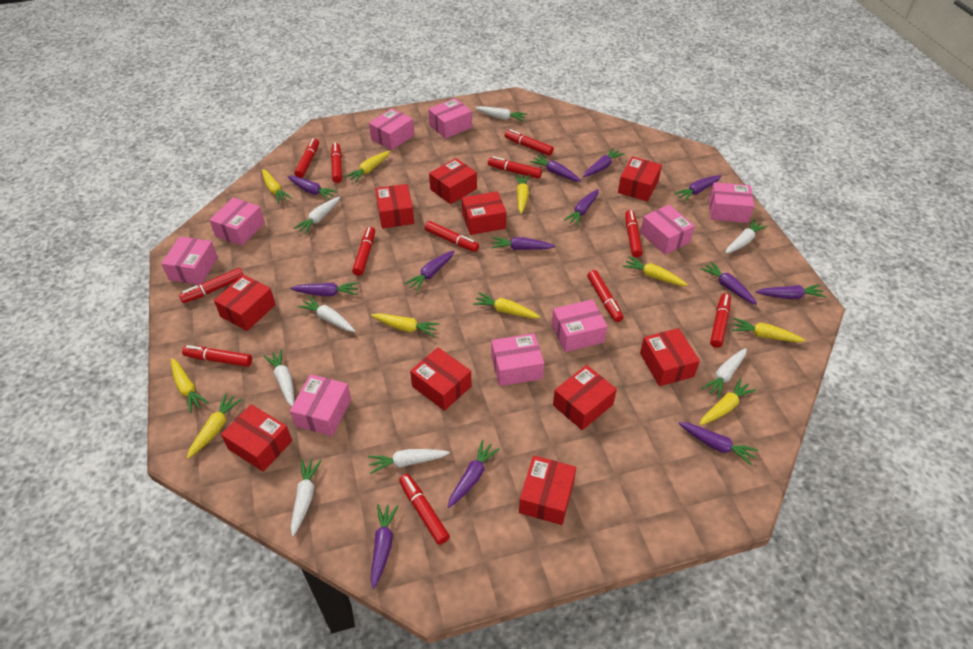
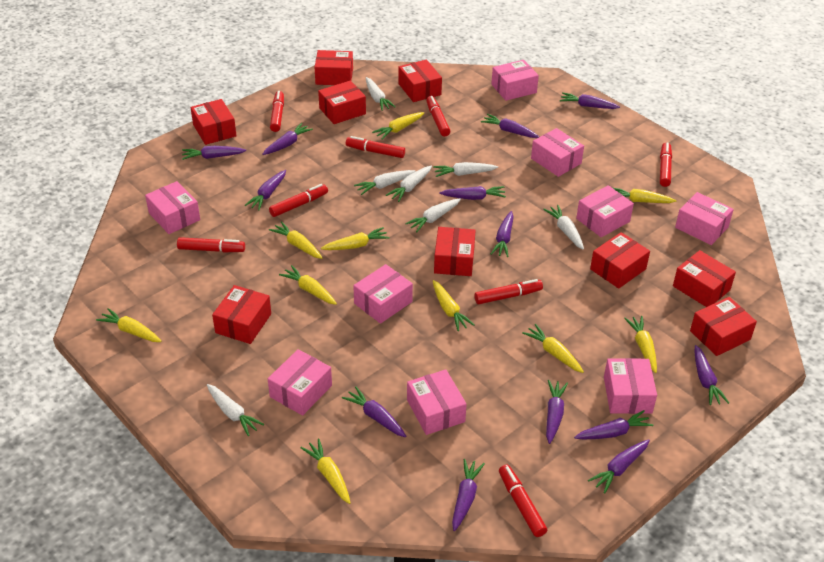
red box: 10 -> 9
red marker: 12 -> 8
white carrot: 8 -> 7

